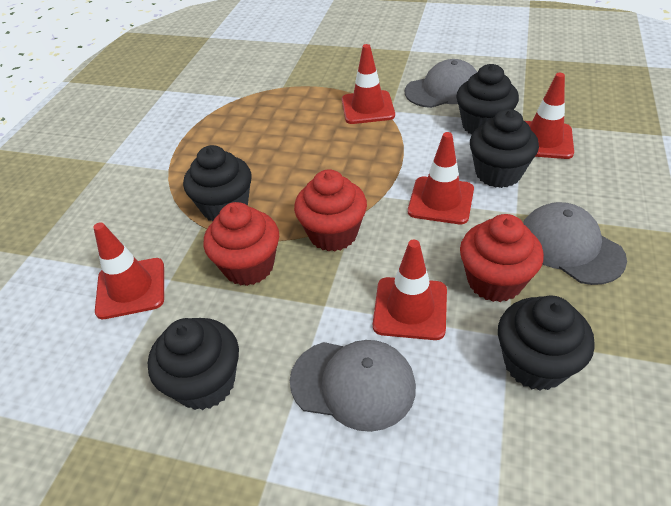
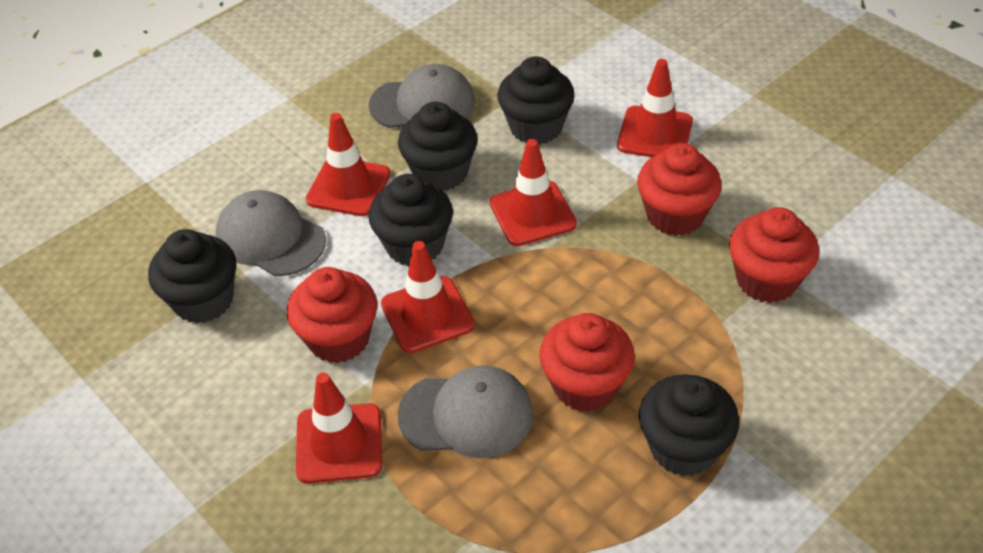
red cupcake: 3 -> 4

